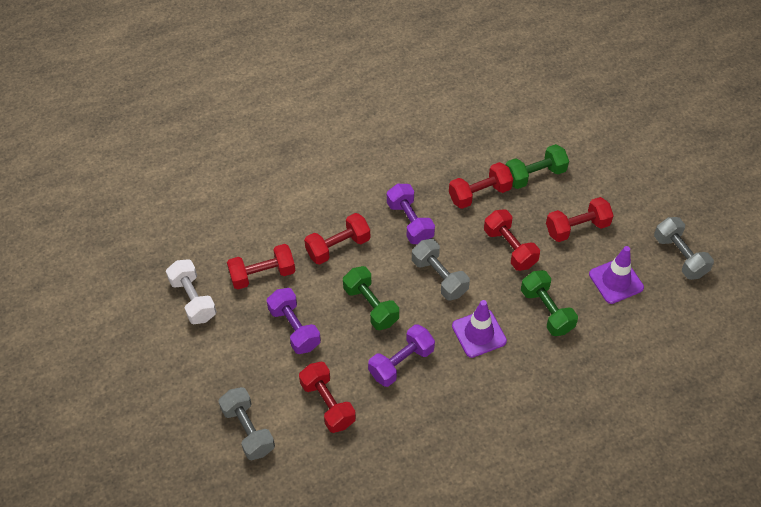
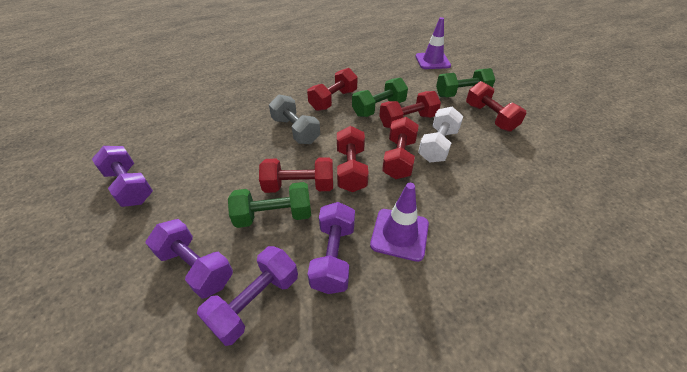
grey dumbbell: 3 -> 1
purple dumbbell: 3 -> 4

